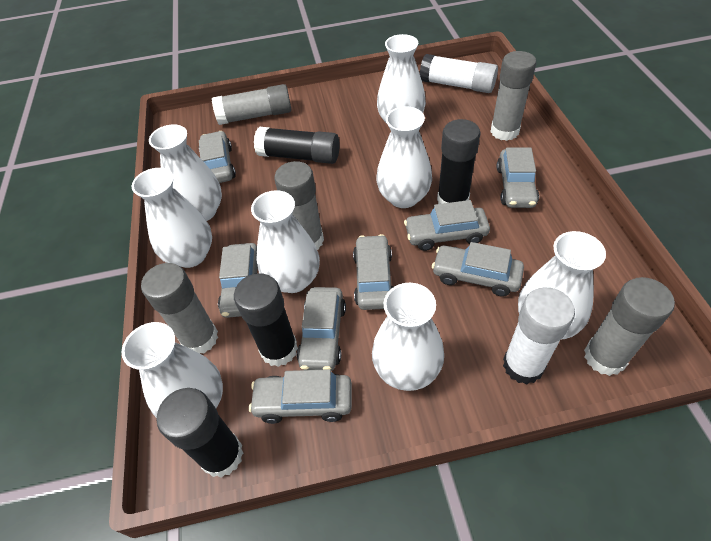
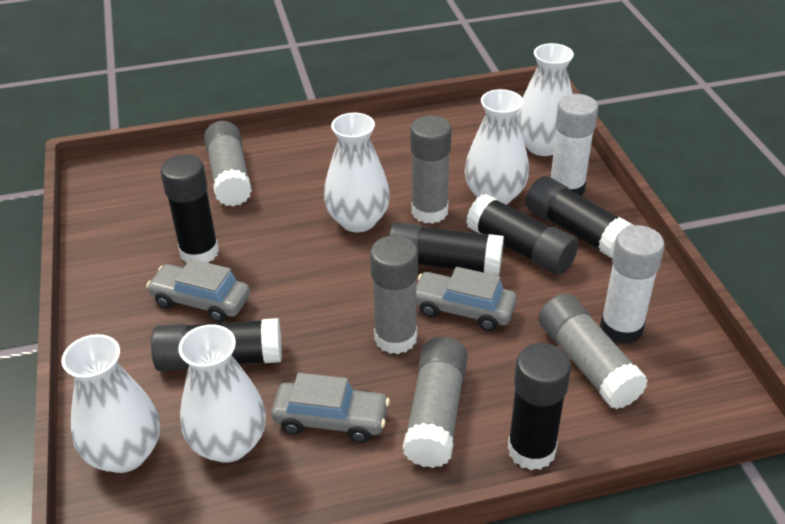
black glue stick: 4 -> 6
grey car: 8 -> 3
white vase: 8 -> 5

